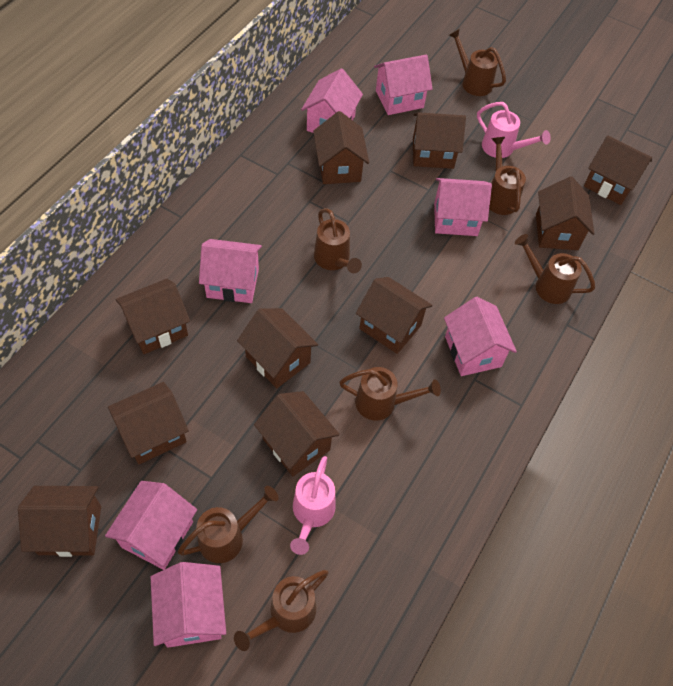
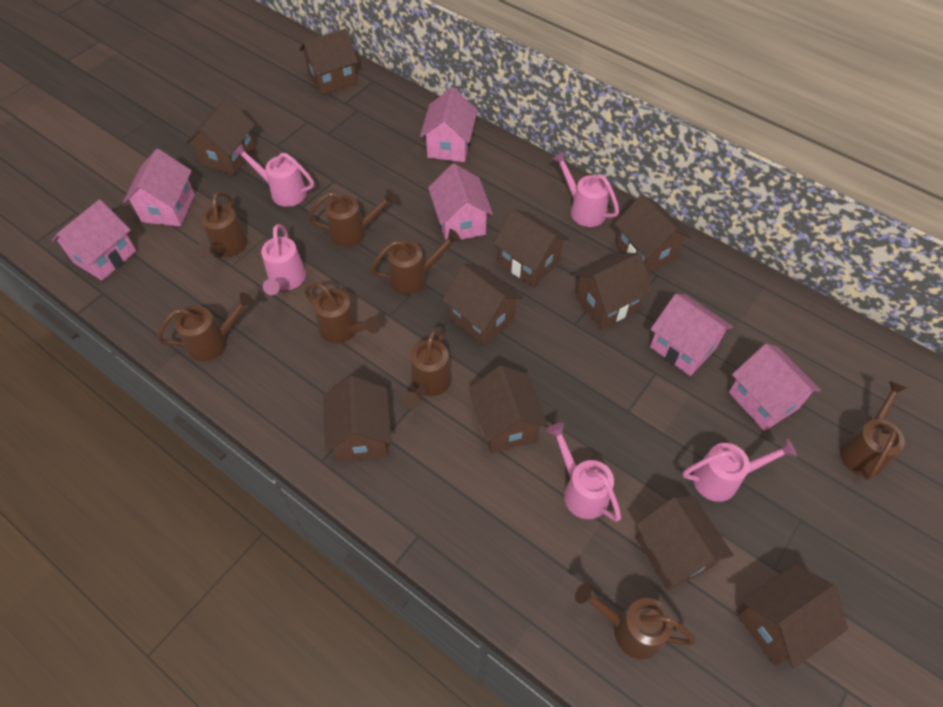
brown watering can: 7 -> 8
pink house: 7 -> 6
pink watering can: 2 -> 5

